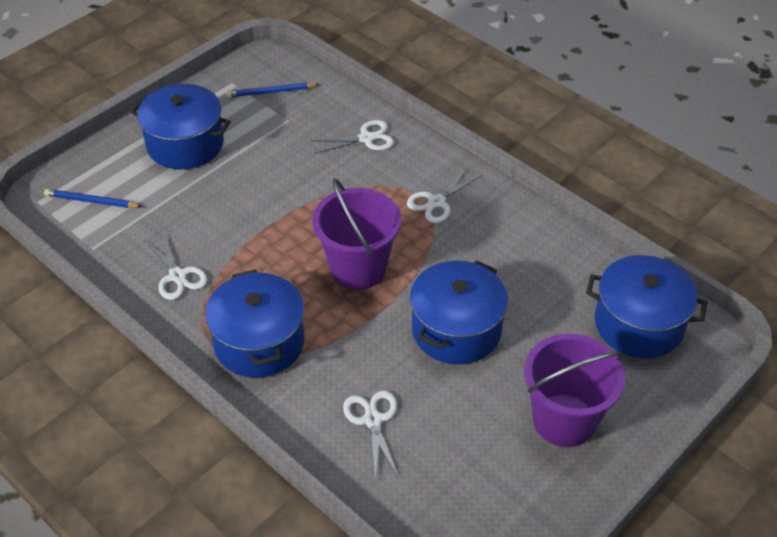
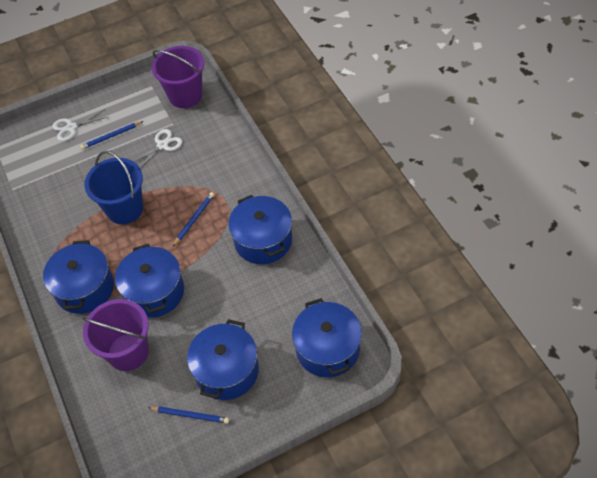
blue bucket: 0 -> 1
blue pencil: 2 -> 3
blue pot: 4 -> 5
white scissors: 4 -> 2

